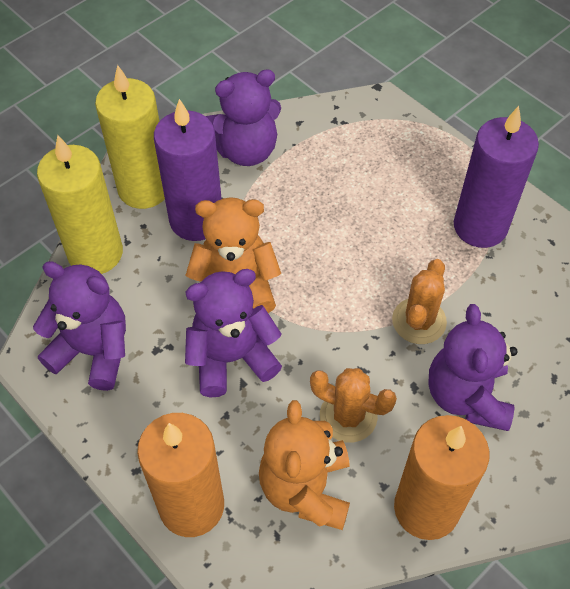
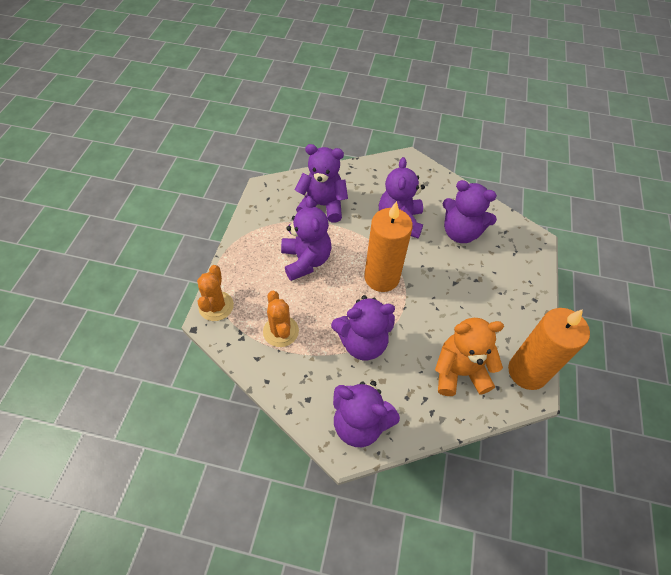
orange teddy bear: 2 -> 1
purple candle: 2 -> 0
purple teddy bear: 4 -> 6
yellow candle: 2 -> 0

